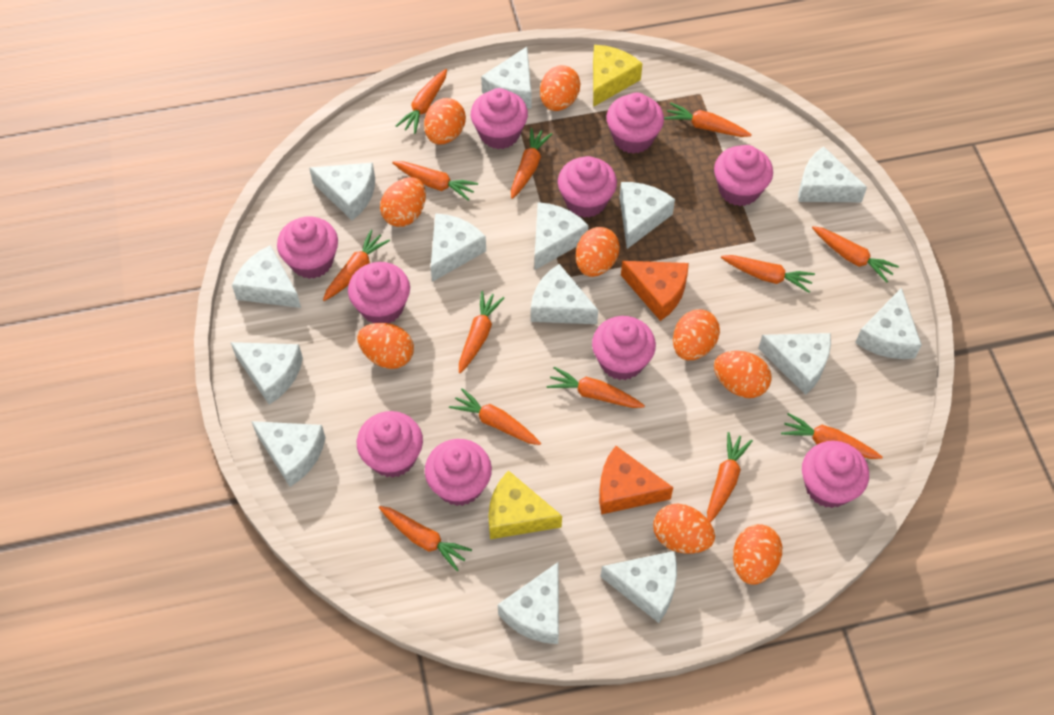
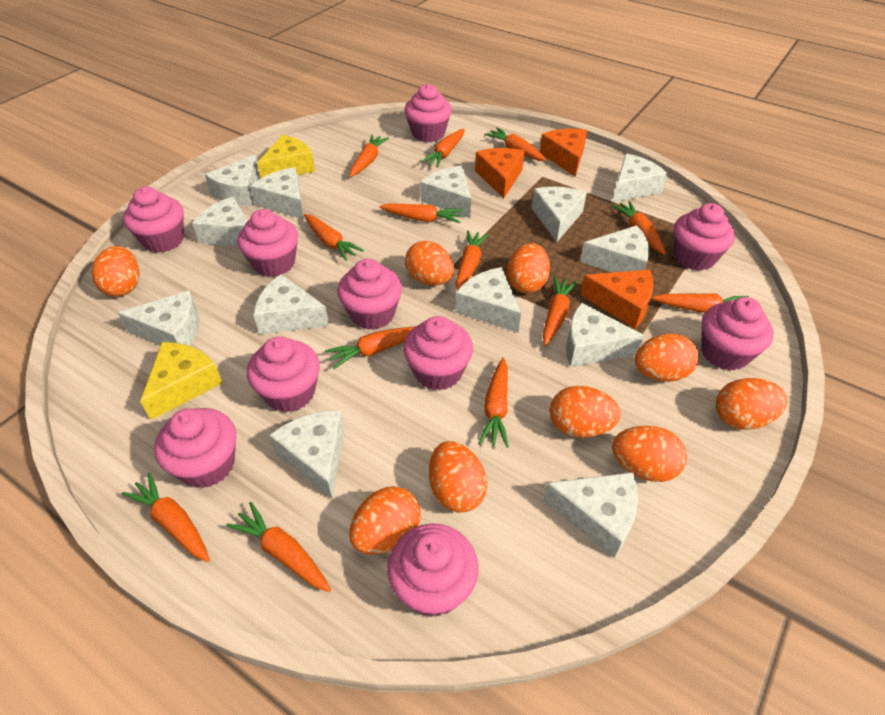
orange cheese: 2 -> 3
white cheese: 14 -> 13

